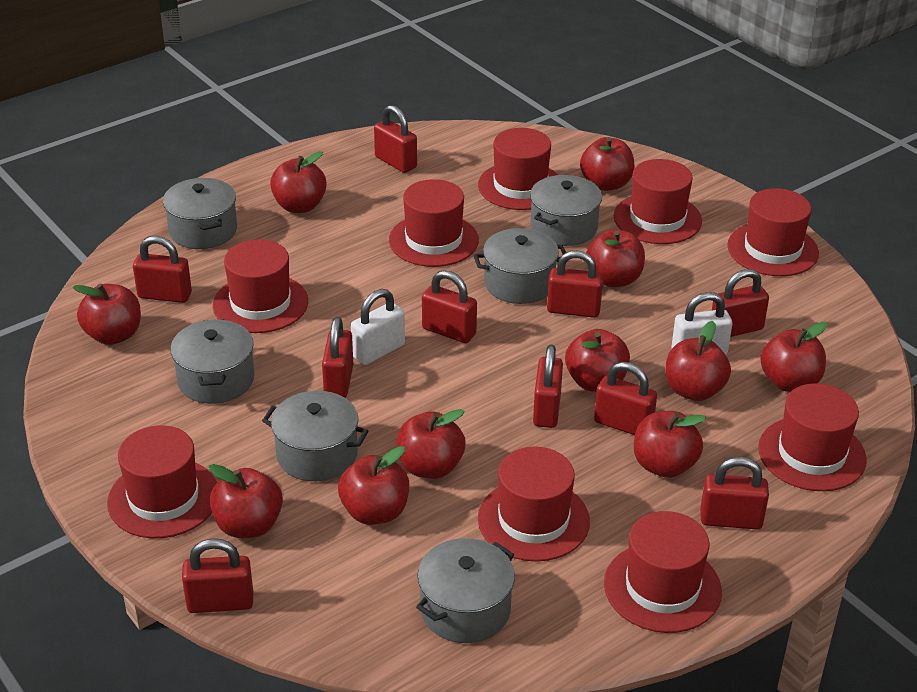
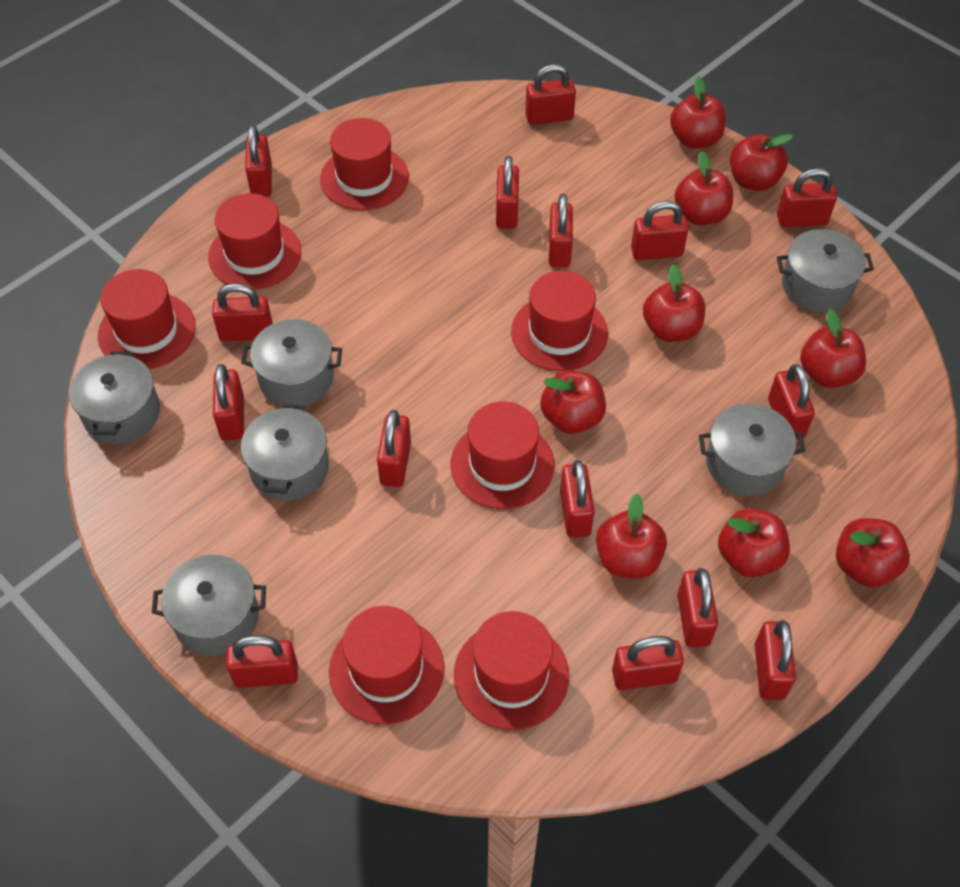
red apple: 11 -> 9
red hat: 9 -> 7
red padlock: 10 -> 15
white padlock: 2 -> 0

